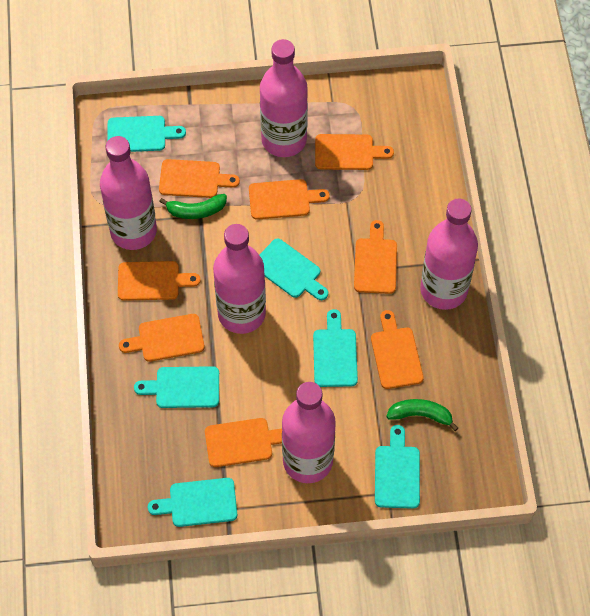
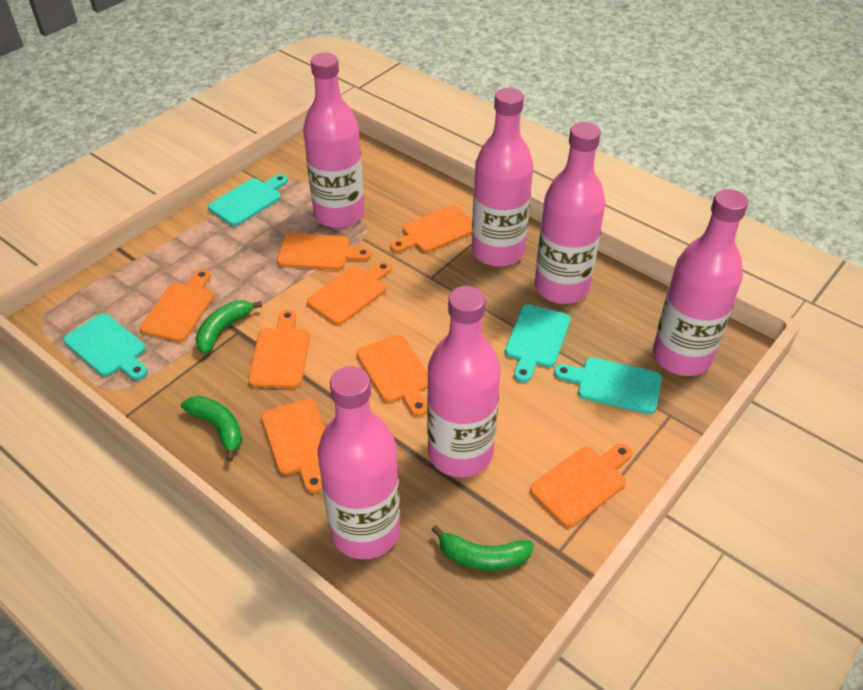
green banana: 2 -> 3
pink bottle: 5 -> 6
turquoise cutting board: 6 -> 4

